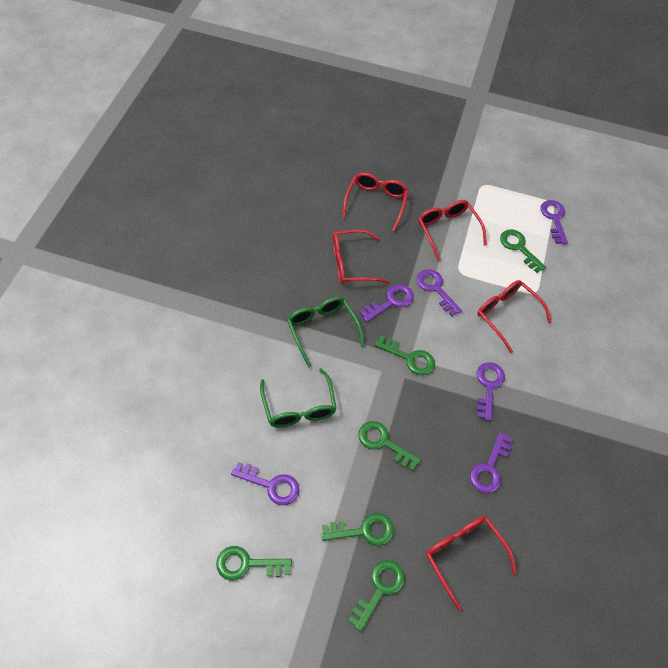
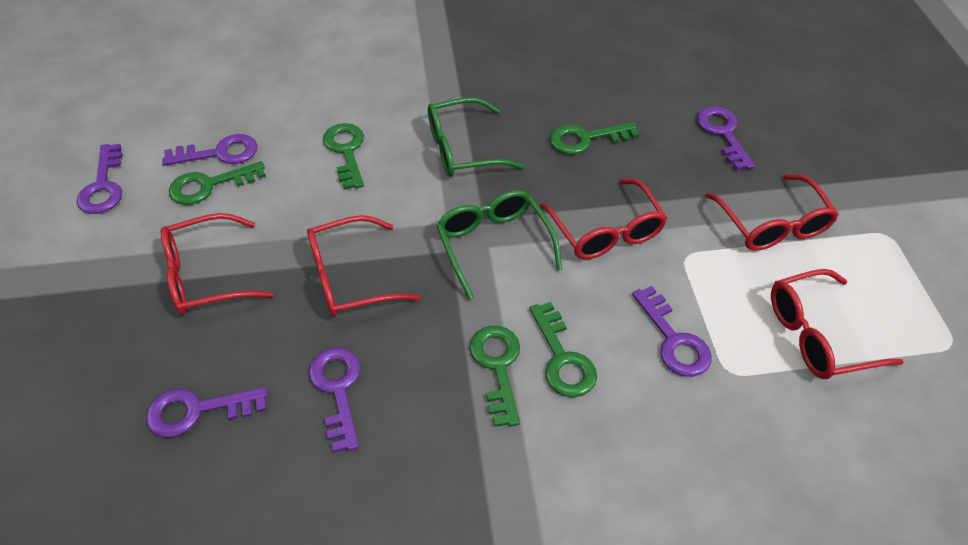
green key: 6 -> 5

